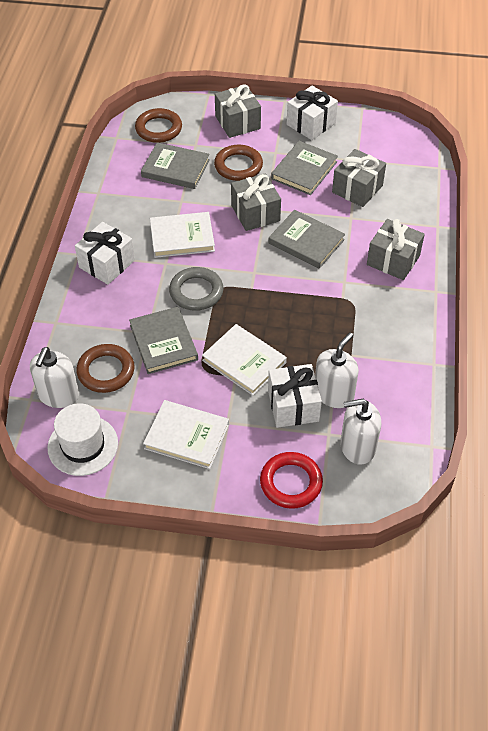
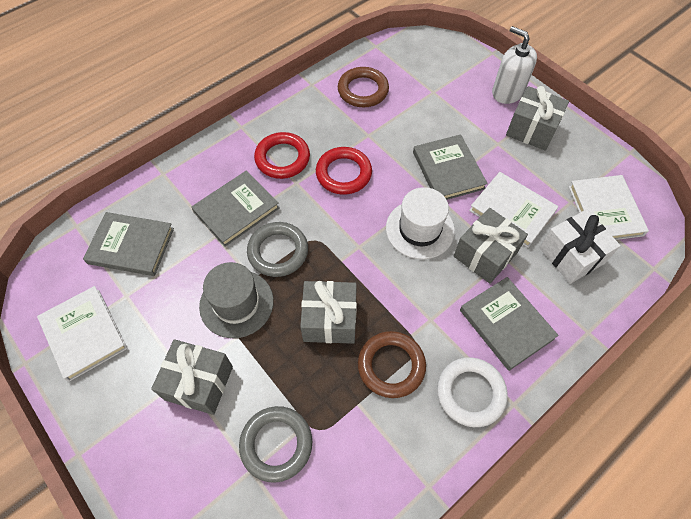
brown ring: 3 -> 2
grey hat: 0 -> 1
grey ring: 1 -> 2
red ring: 1 -> 2
white gift: 3 -> 1
white ring: 0 -> 1
white soap dispenser: 3 -> 1

